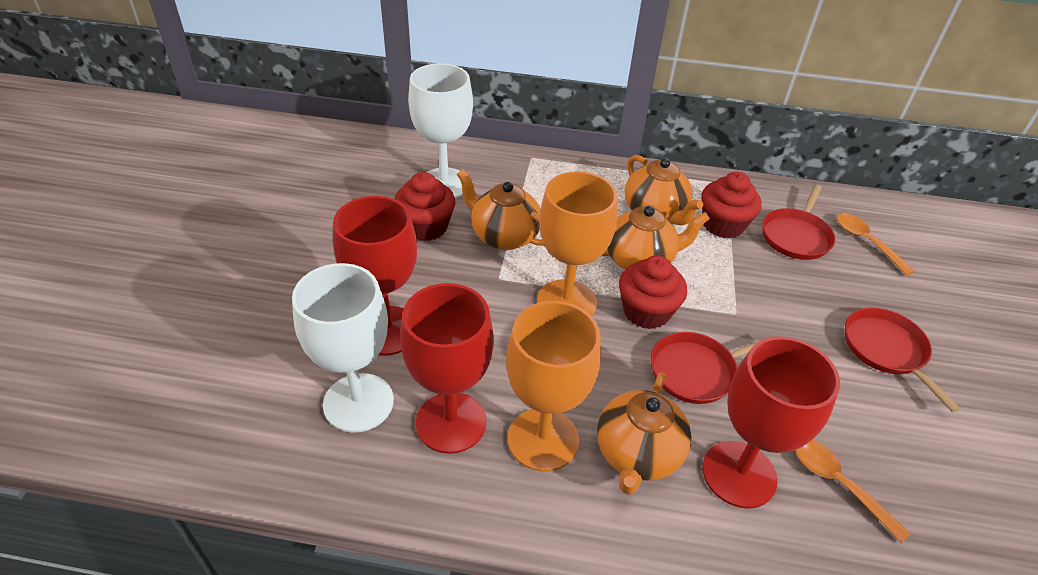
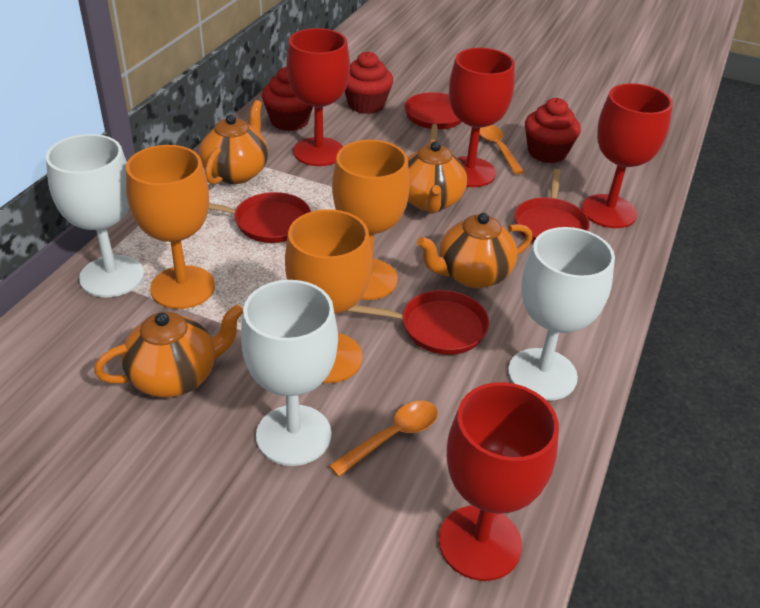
orange goblet: 2 -> 3
red goblet: 3 -> 4
red pan: 3 -> 4
white goblet: 2 -> 3

